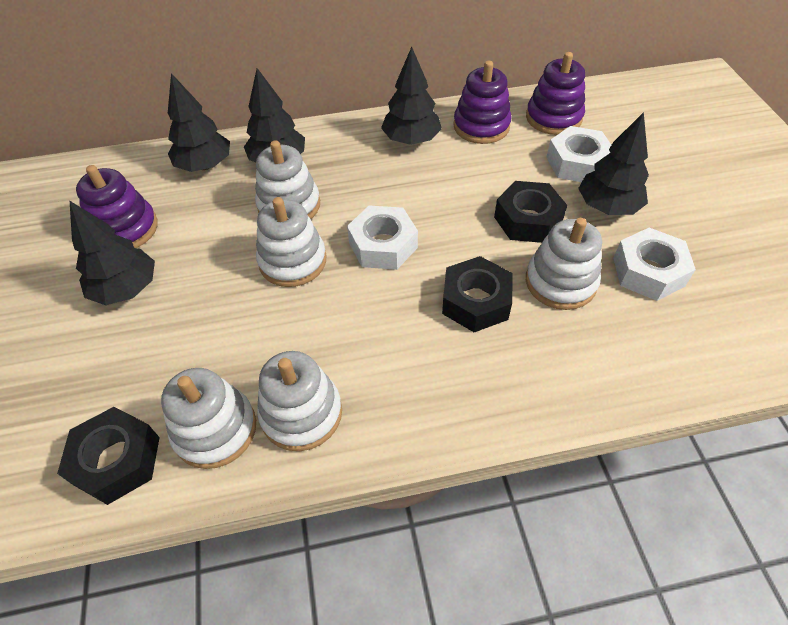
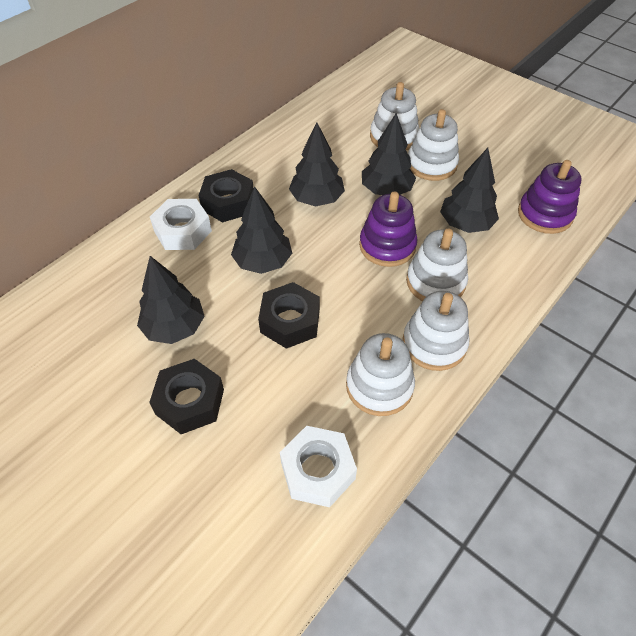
purple stacking toy: 3 -> 2
white nut: 3 -> 2

